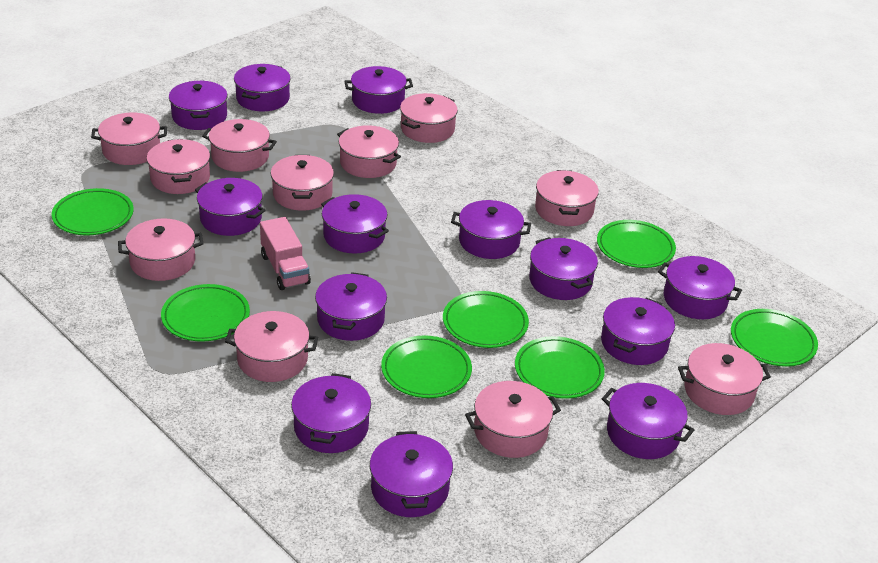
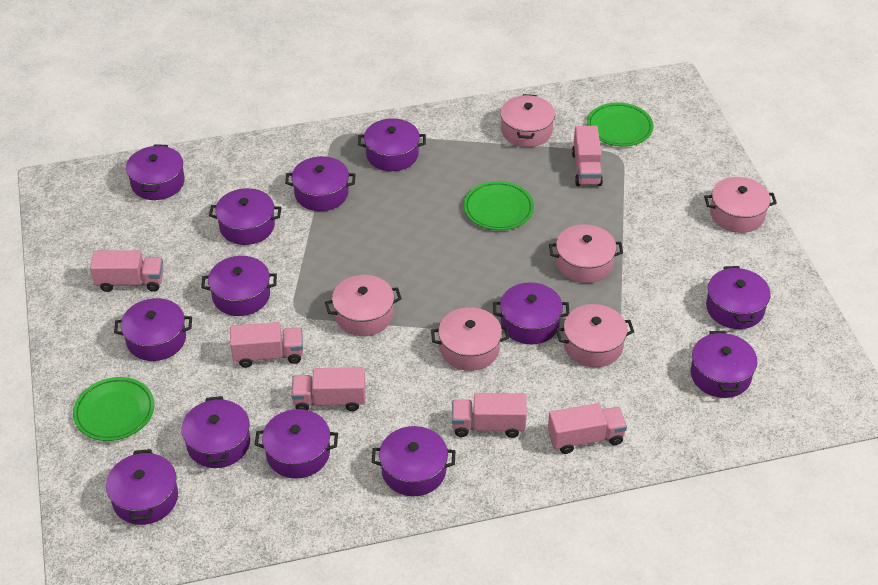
green plate: 7 -> 3
pink pot: 11 -> 6
pink truck: 1 -> 6

